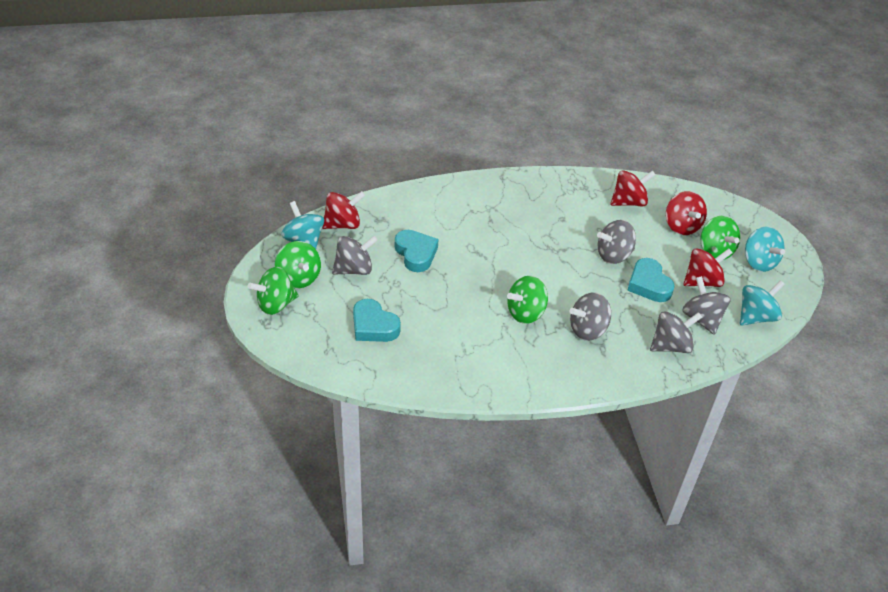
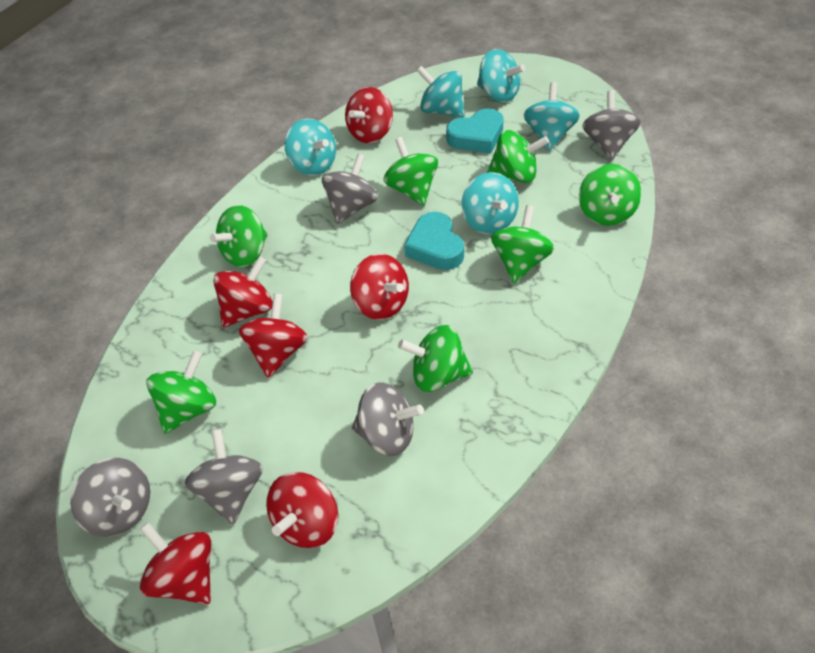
green spinning top: 4 -> 7
red spinning top: 4 -> 6
turquoise heart: 3 -> 2
turquoise spinning top: 3 -> 5

